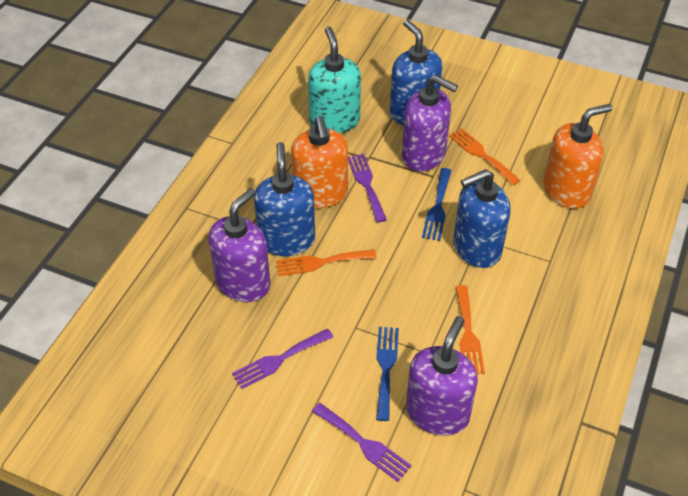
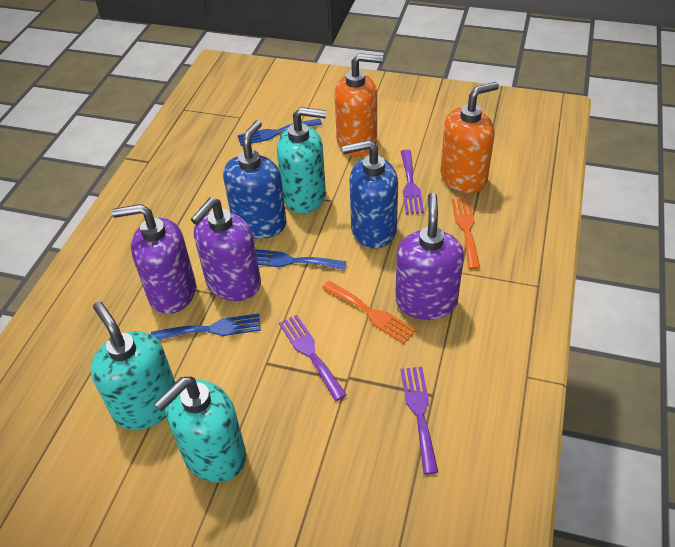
blue fork: 2 -> 3
blue soap dispenser: 3 -> 2
orange fork: 3 -> 2
turquoise soap dispenser: 1 -> 3

